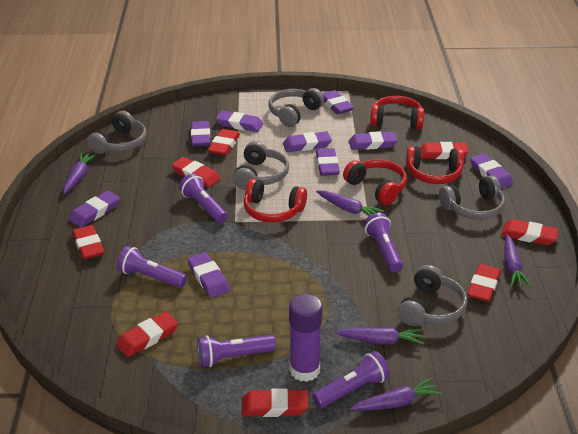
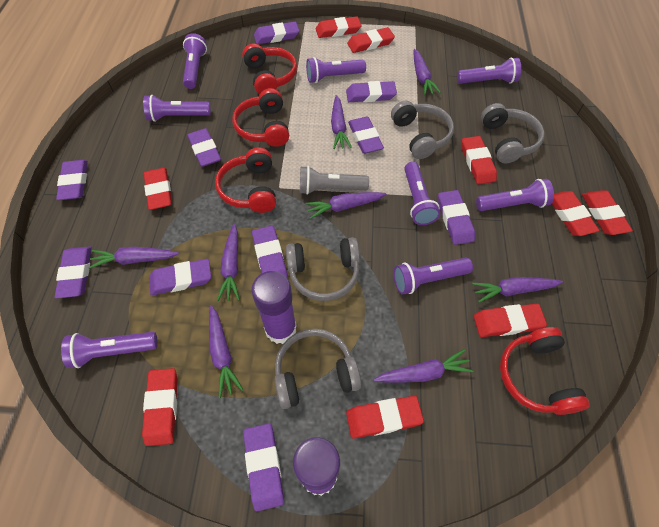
grey flashlight: 0 -> 1
grey headphones: 5 -> 4
purple carrot: 5 -> 8
purple eraser: 9 -> 10
purple flashlight: 5 -> 8
purple glue stick: 1 -> 2
red eraser: 8 -> 9

